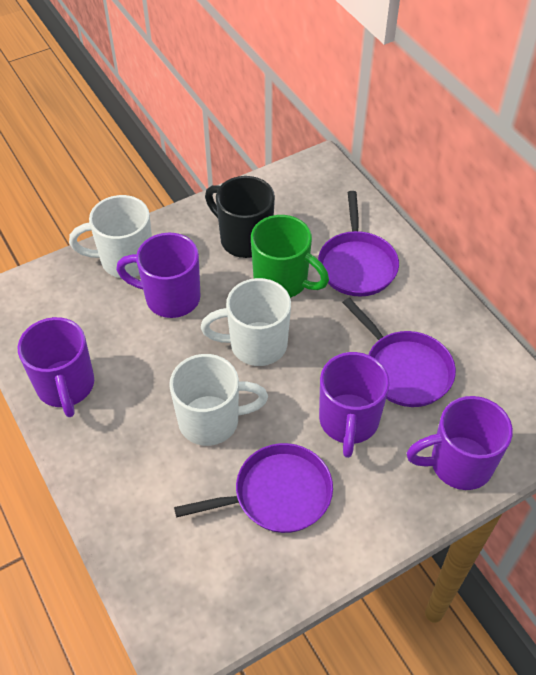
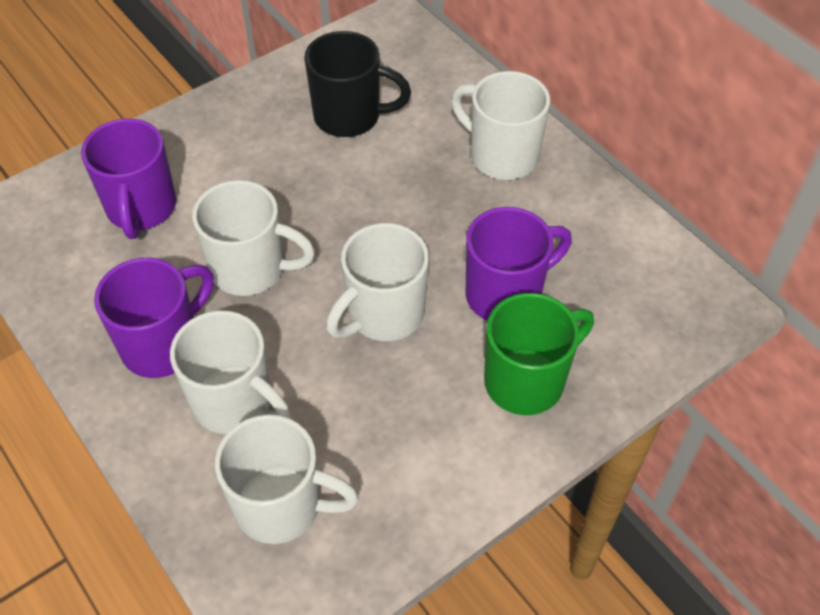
purple mug: 4 -> 3
purple pan: 3 -> 0
white mug: 3 -> 5

